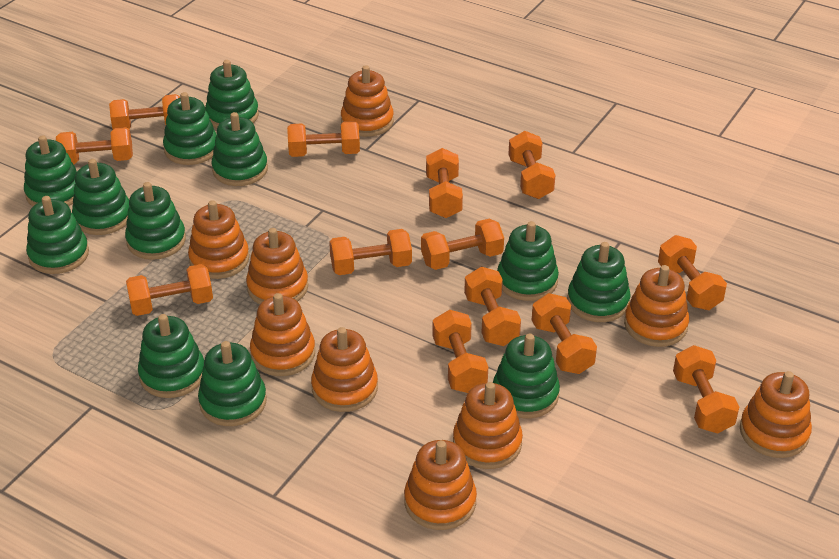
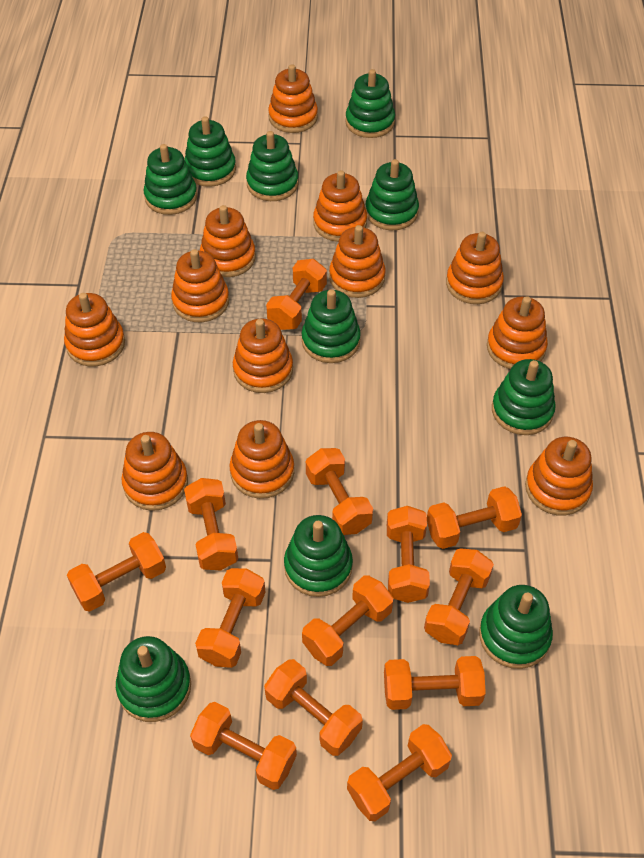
green stacking toy: 12 -> 10
orange stacking toy: 9 -> 12

